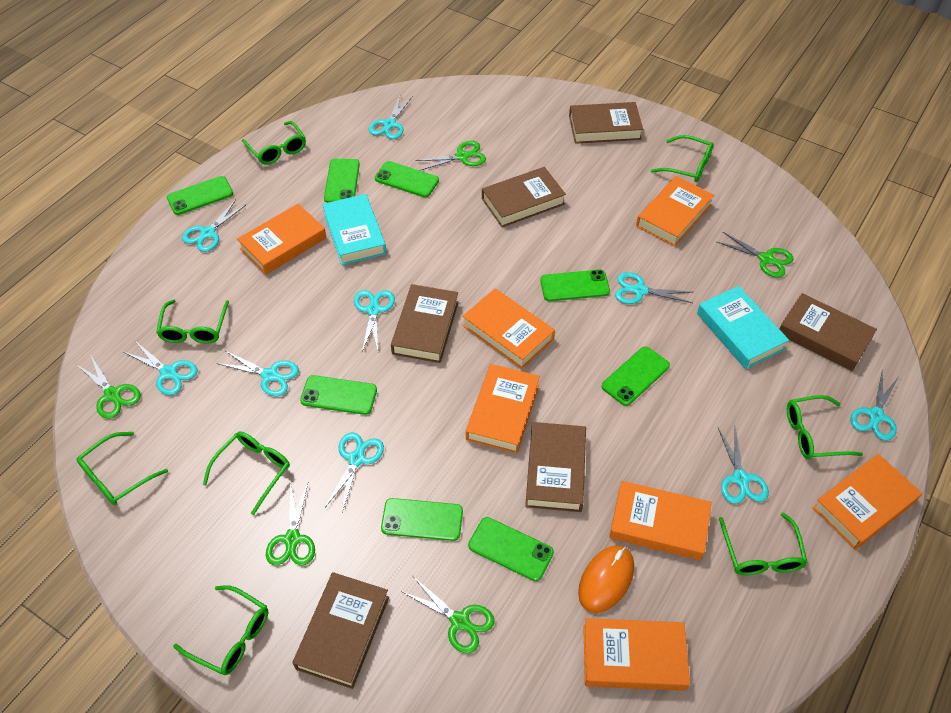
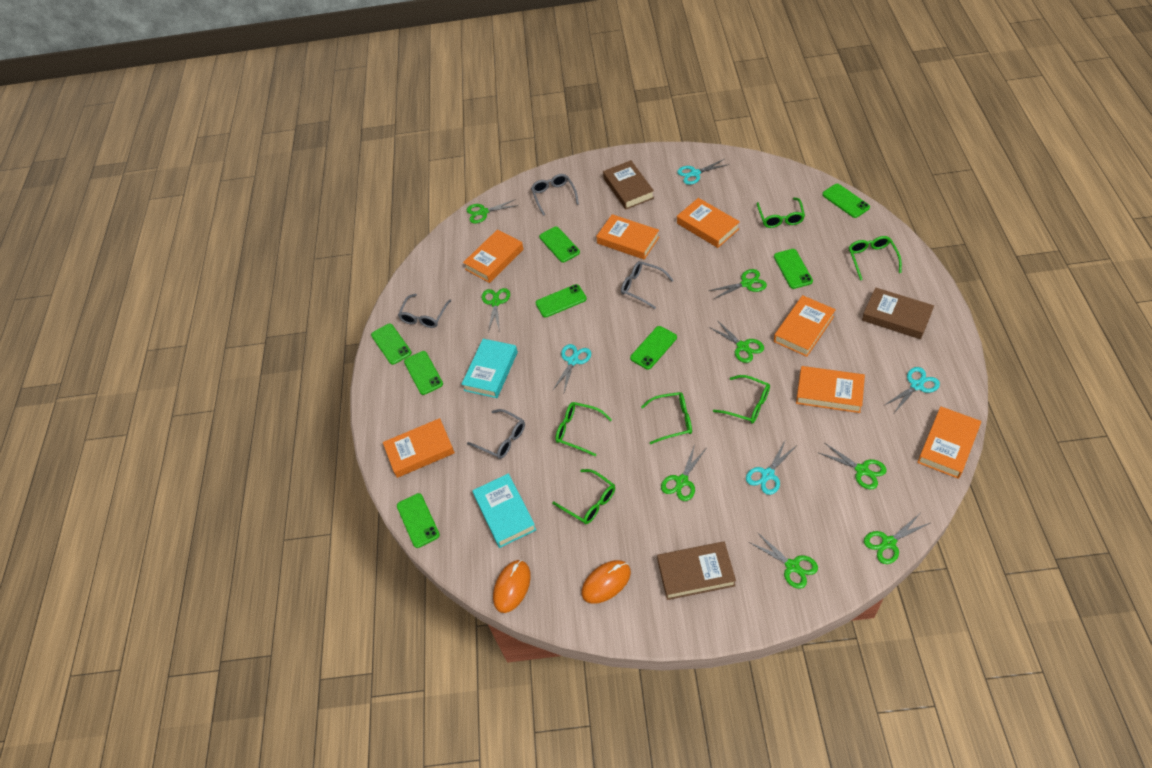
brown book: 6 -> 3
green glasses: 8 -> 6
green scissors: 5 -> 8
grey glasses: 0 -> 4
orange mouse: 1 -> 2
turquoise scissors: 9 -> 4

